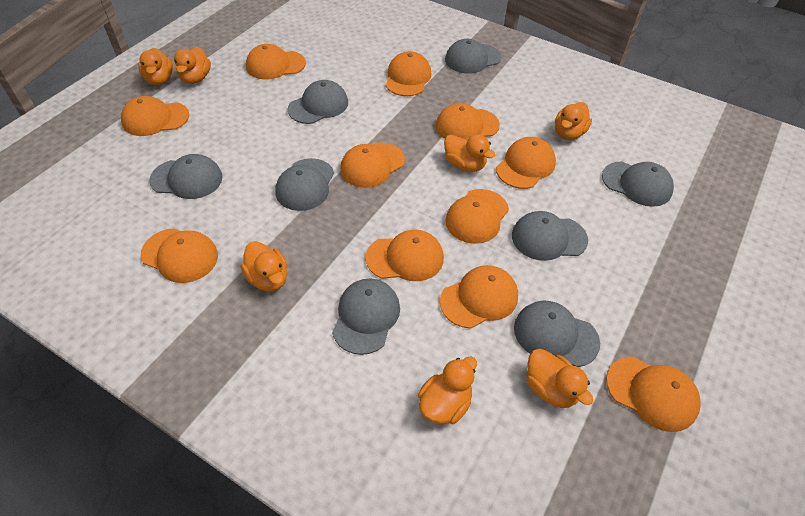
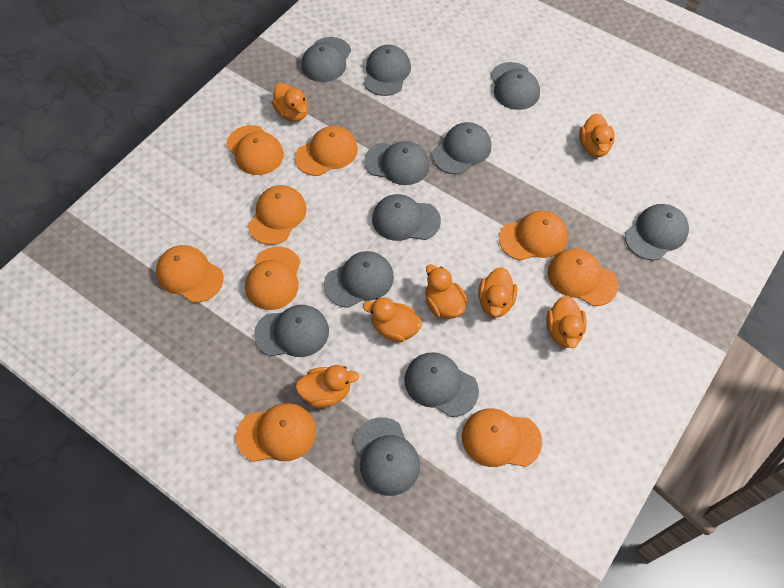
grey cap: 8 -> 11
orange cap: 11 -> 9

